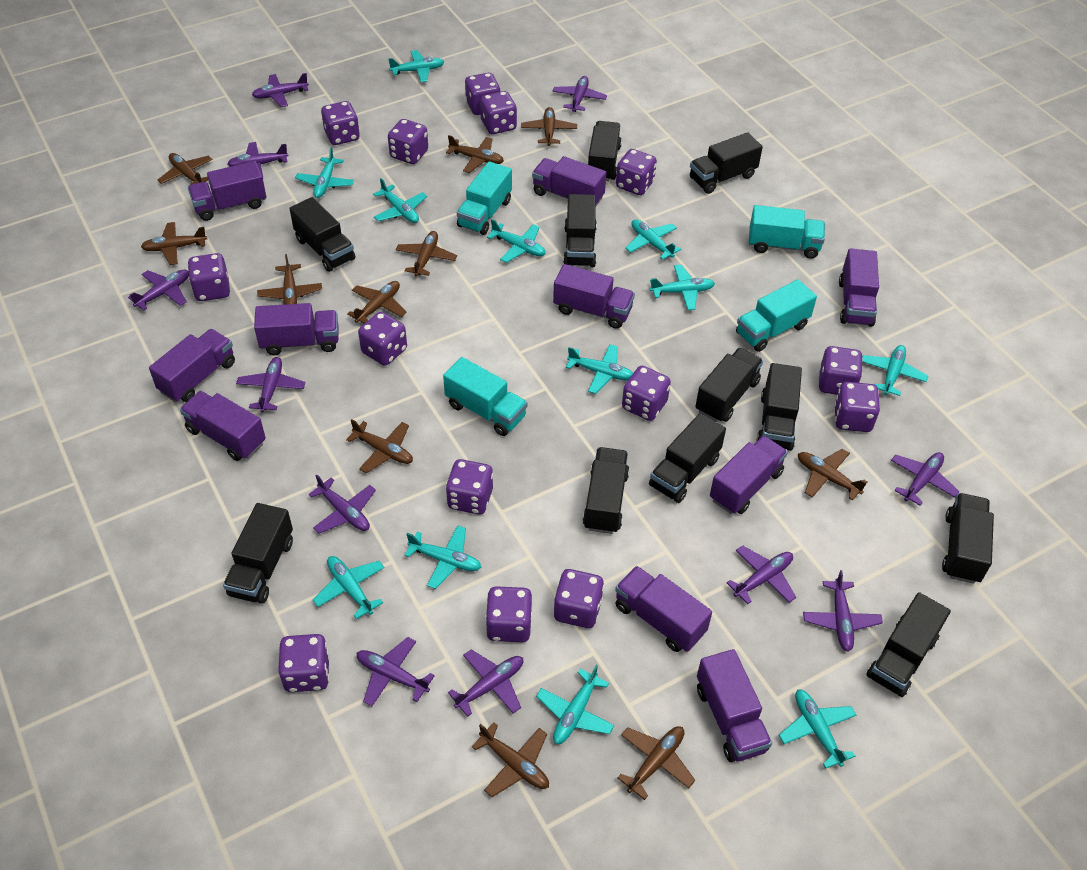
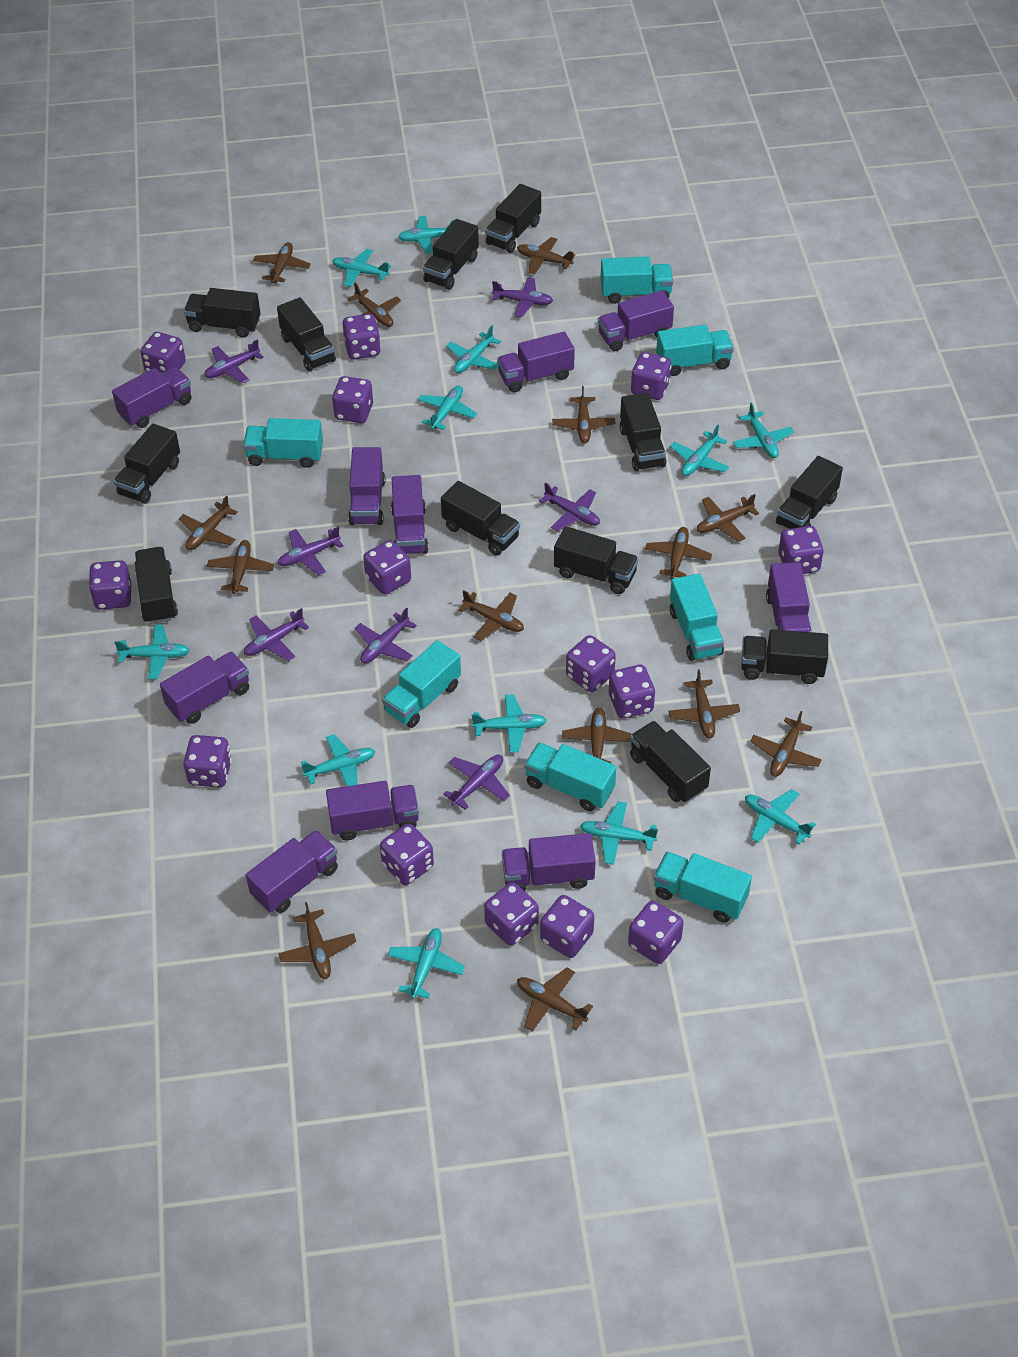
black truck: 11 -> 12
brown plane: 11 -> 14
purple plane: 11 -> 7
turquoise truck: 4 -> 7

